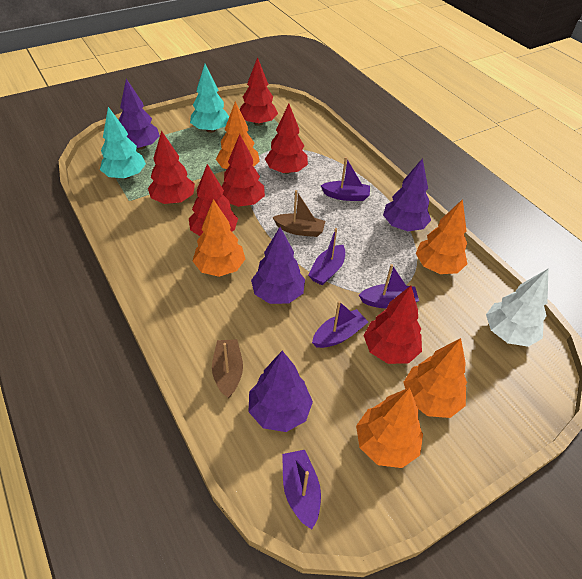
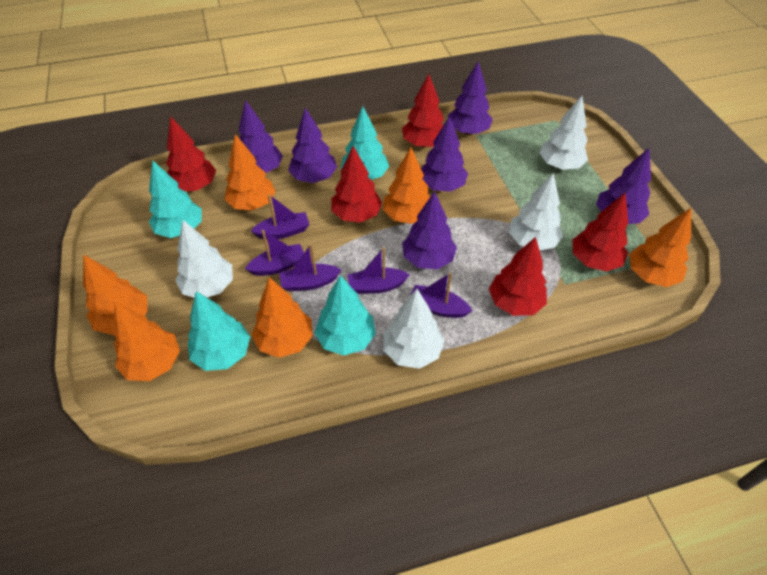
brown boat: 2 -> 0
orange tree: 5 -> 6
purple tree: 4 -> 6
red tree: 6 -> 5
turquoise tree: 2 -> 4
white tree: 1 -> 4

